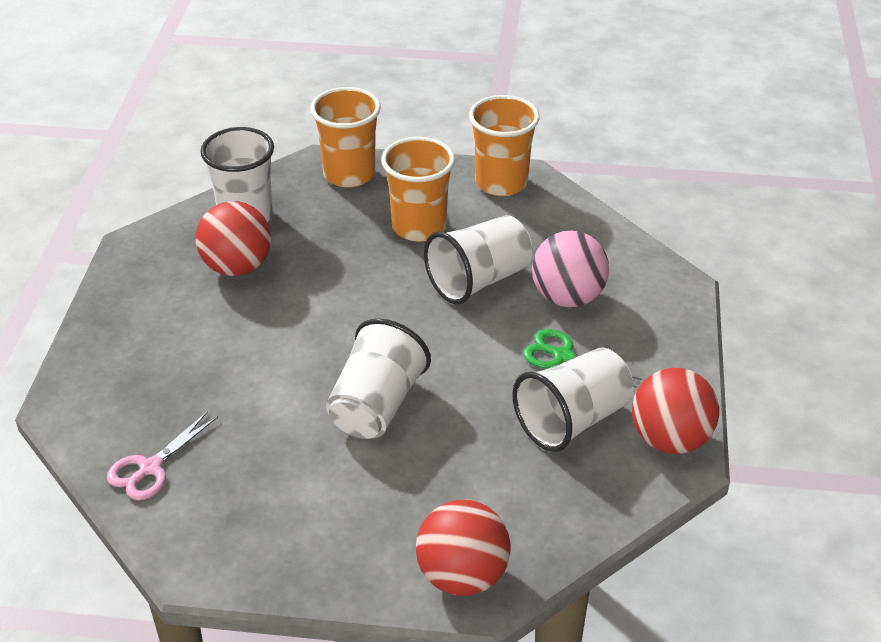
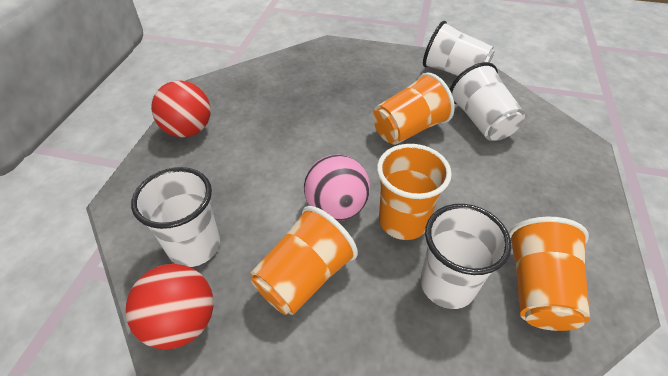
green scissors: 1 -> 0
orange cup: 3 -> 4
pink scissors: 1 -> 0
red ball: 3 -> 2

